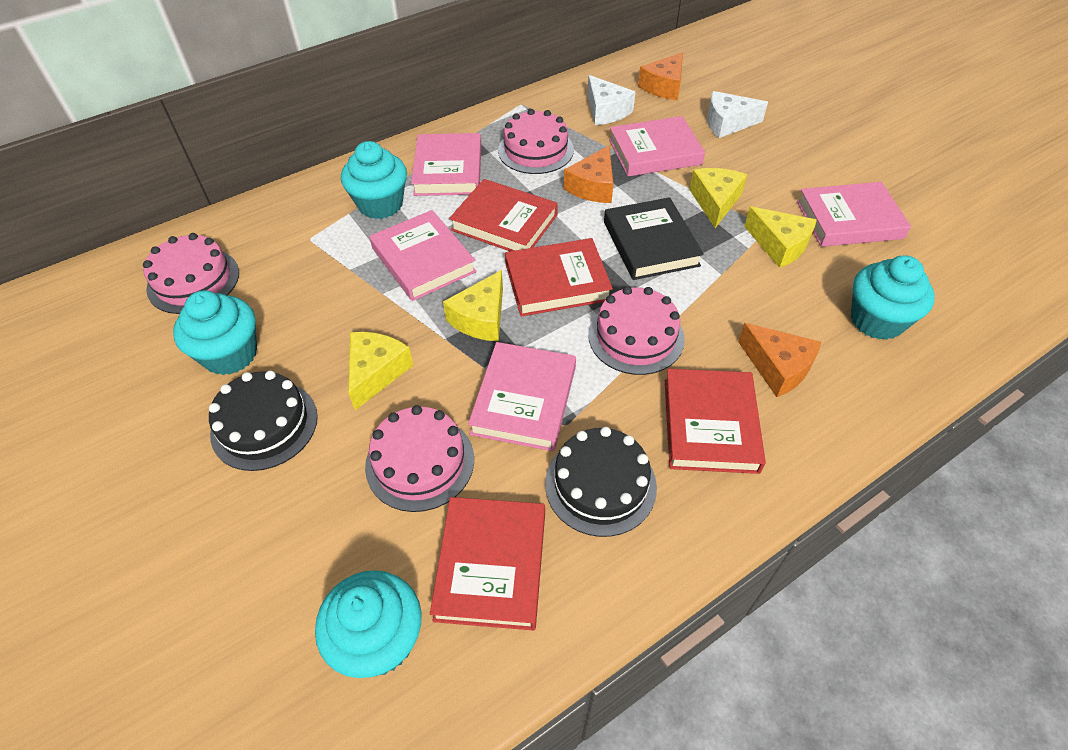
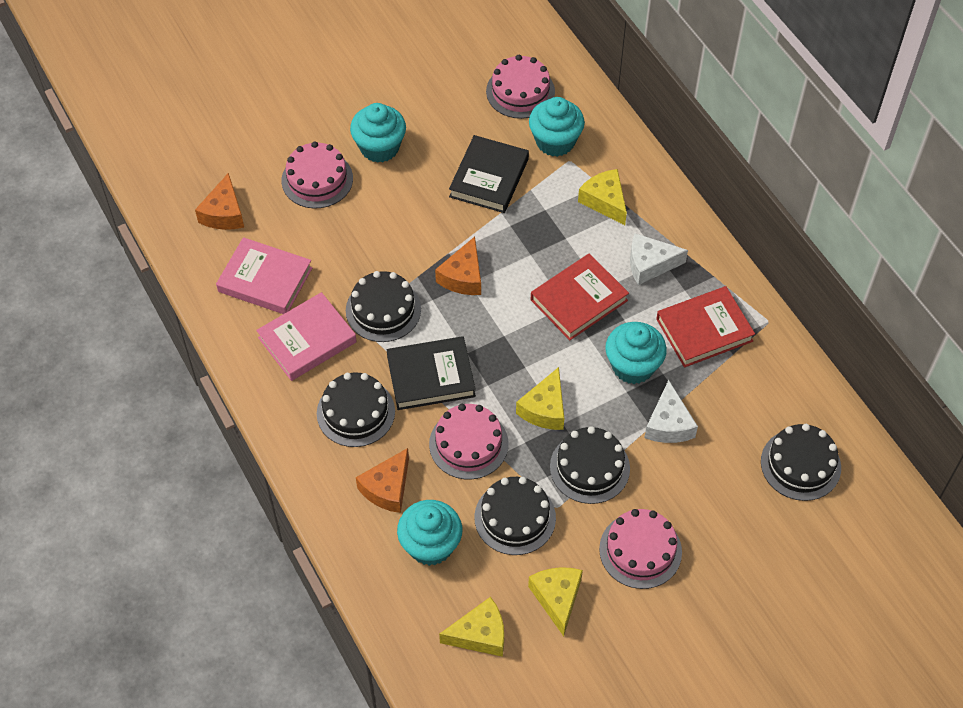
black book: 1 -> 2
black cake: 2 -> 5
pink book: 5 -> 2
red book: 4 -> 2

